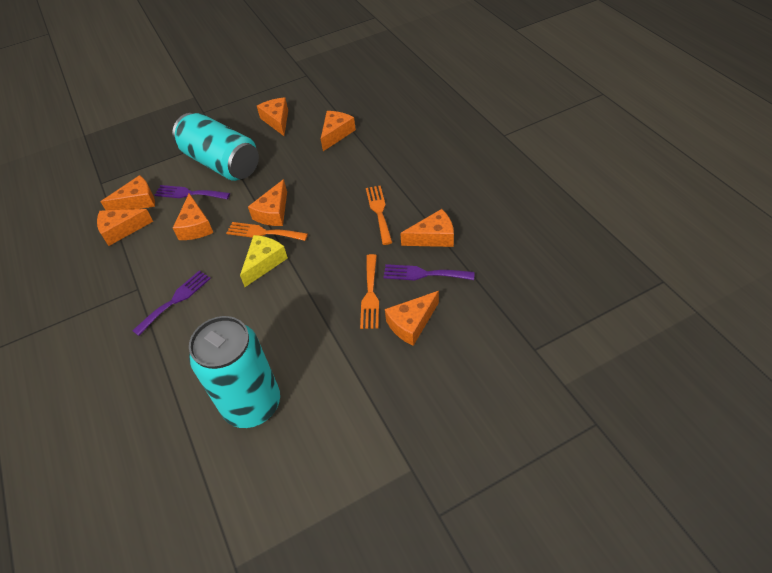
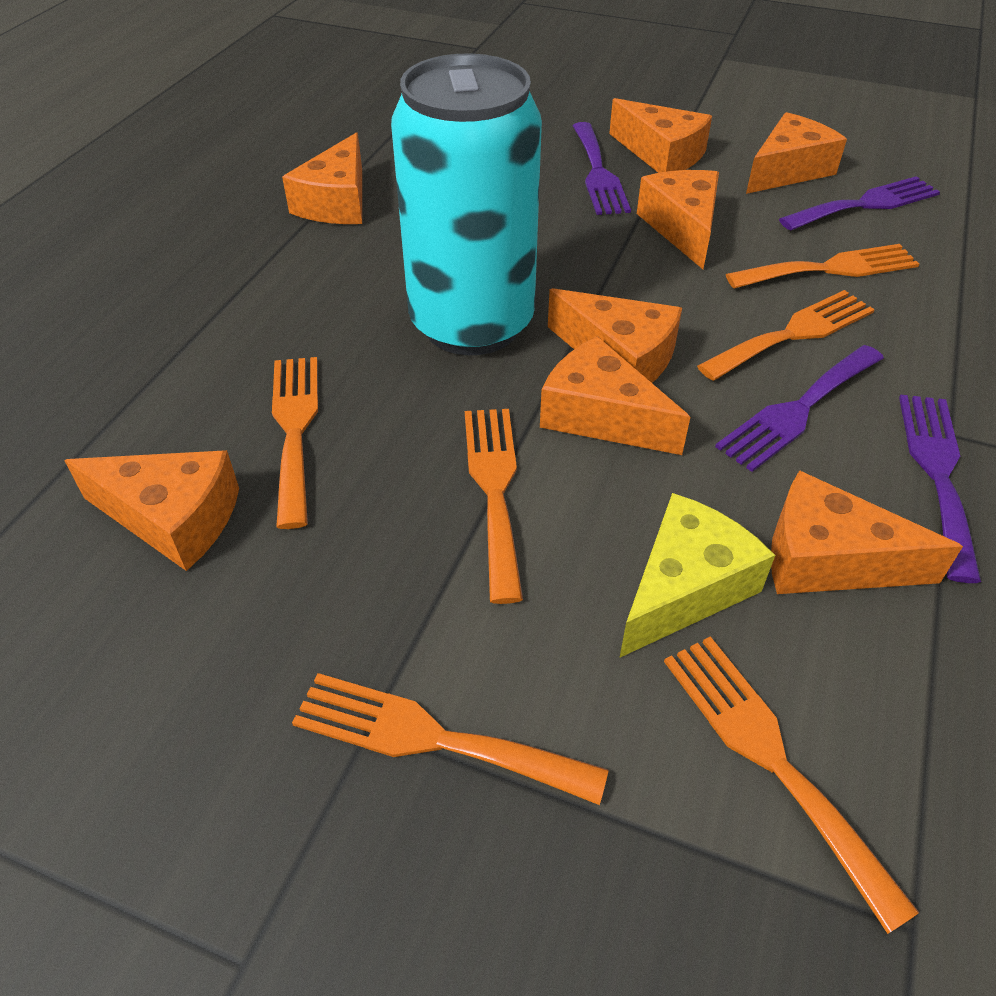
orange fork: 3 -> 6
purple fork: 3 -> 4
turquoise can: 2 -> 1

